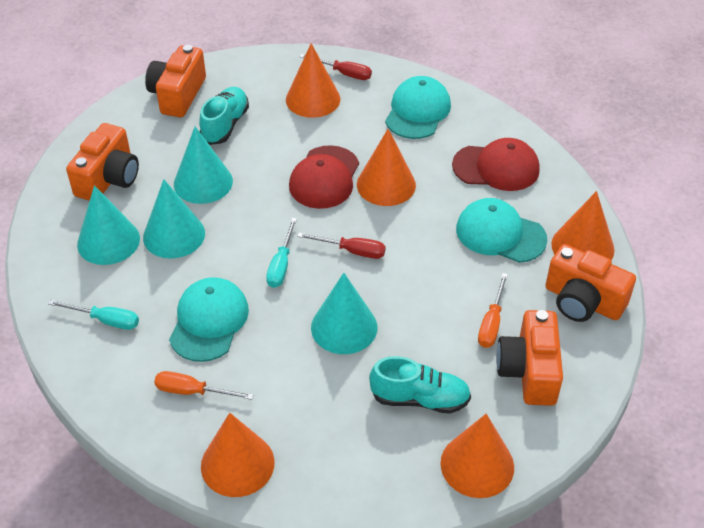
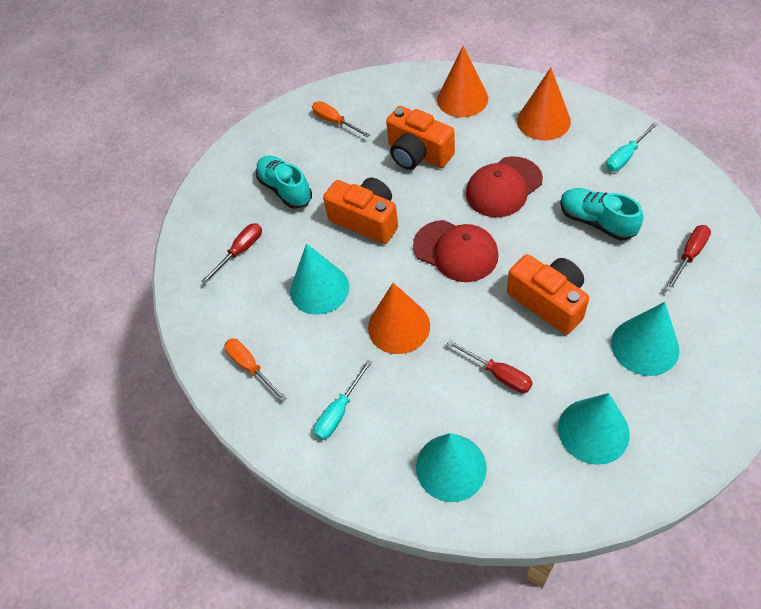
orange camera: 4 -> 3
orange cone: 5 -> 3
red screwdriver: 2 -> 3
turquoise cap: 3 -> 0

